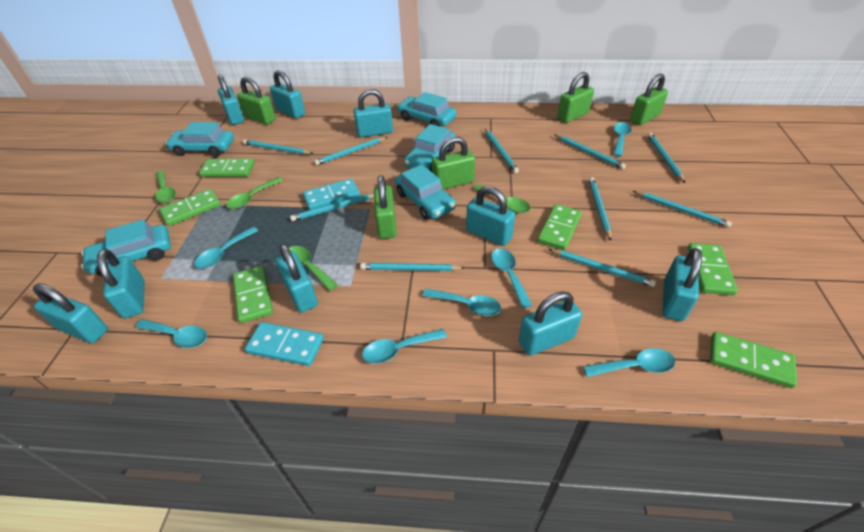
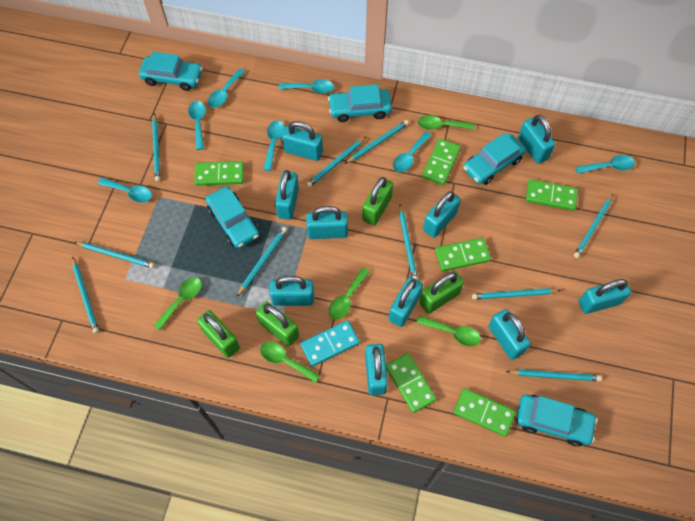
green padlock: 5 -> 4
green spoon: 4 -> 5
turquoise domino: 2 -> 1
turquoise padlock: 9 -> 10

